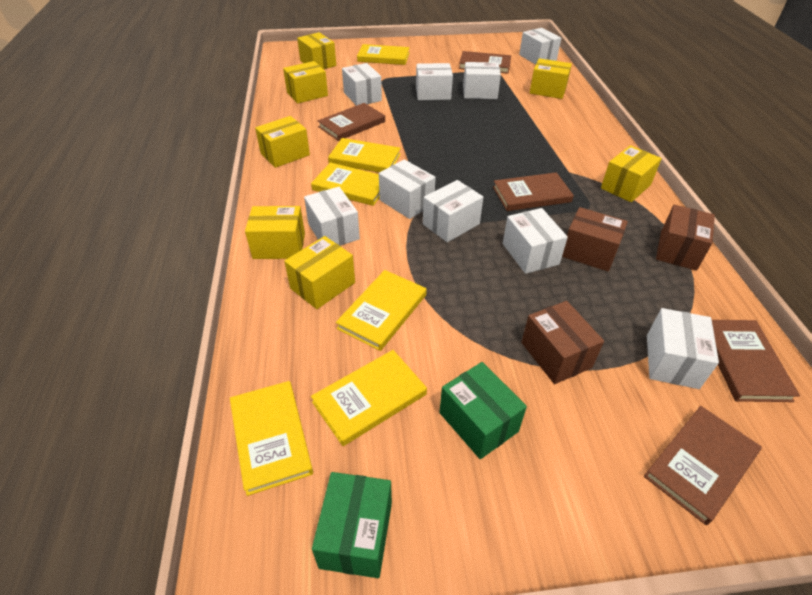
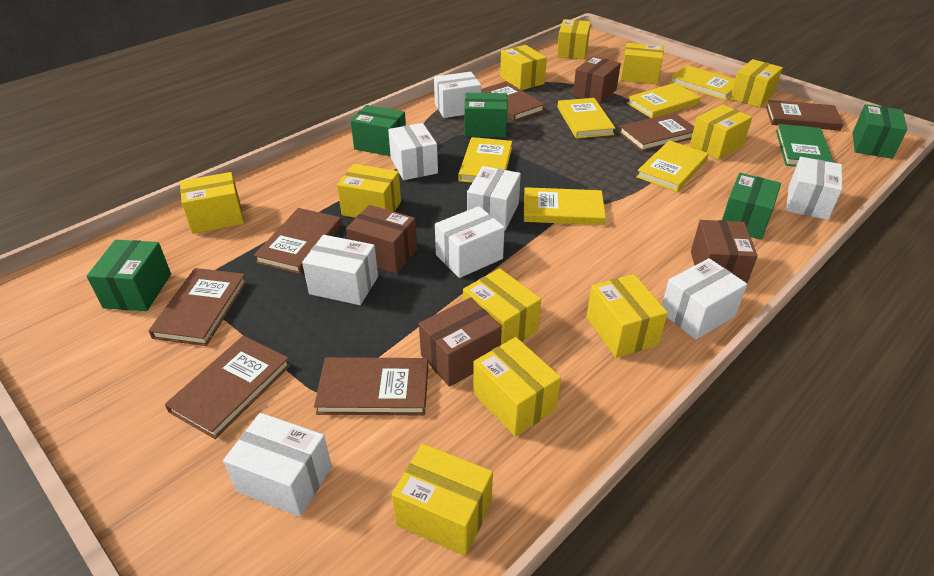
brown book: 5 -> 7
brown box: 3 -> 4
green book: 0 -> 1
green box: 2 -> 5
white box: 9 -> 8
yellow box: 7 -> 11

